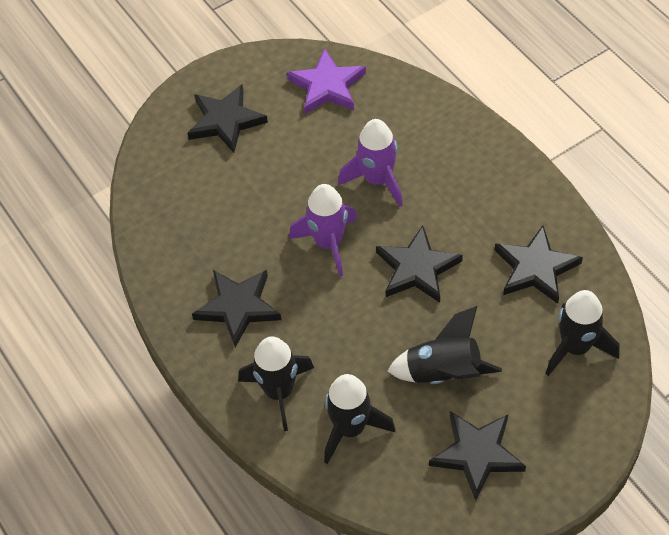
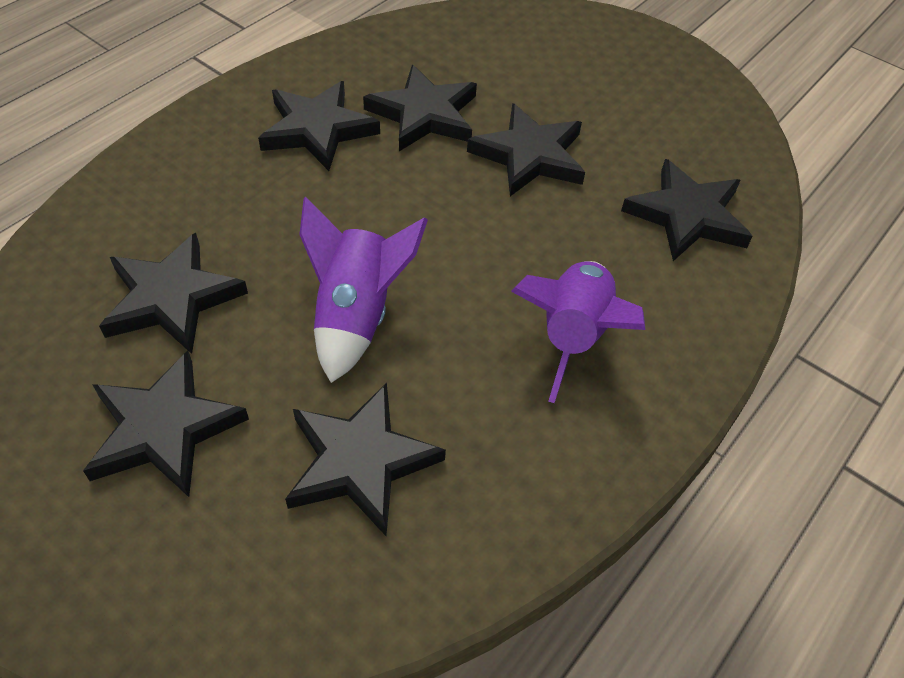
black rocket: 4 -> 0
black star: 5 -> 7
purple star: 1 -> 0

